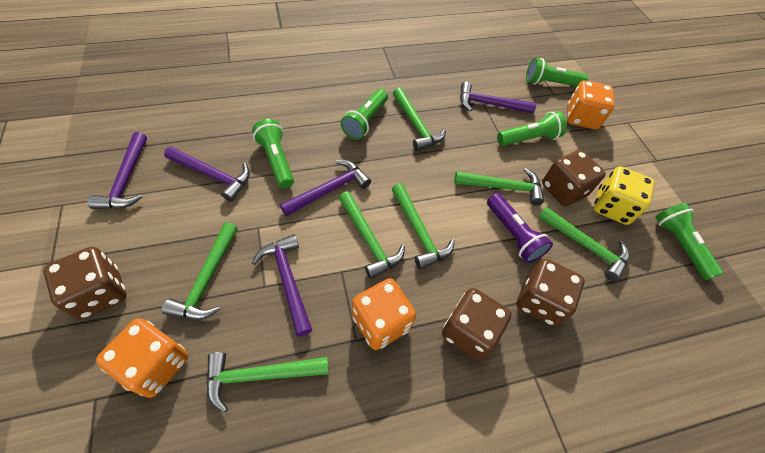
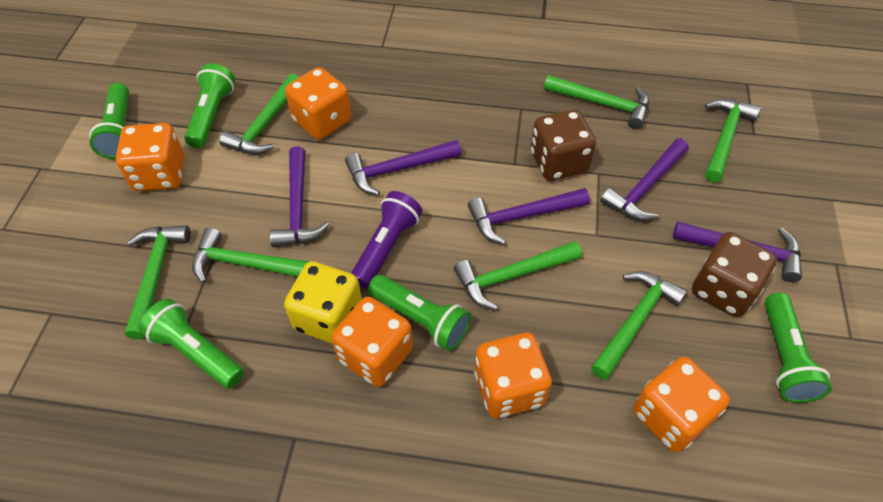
brown dice: 4 -> 2
orange dice: 3 -> 5

